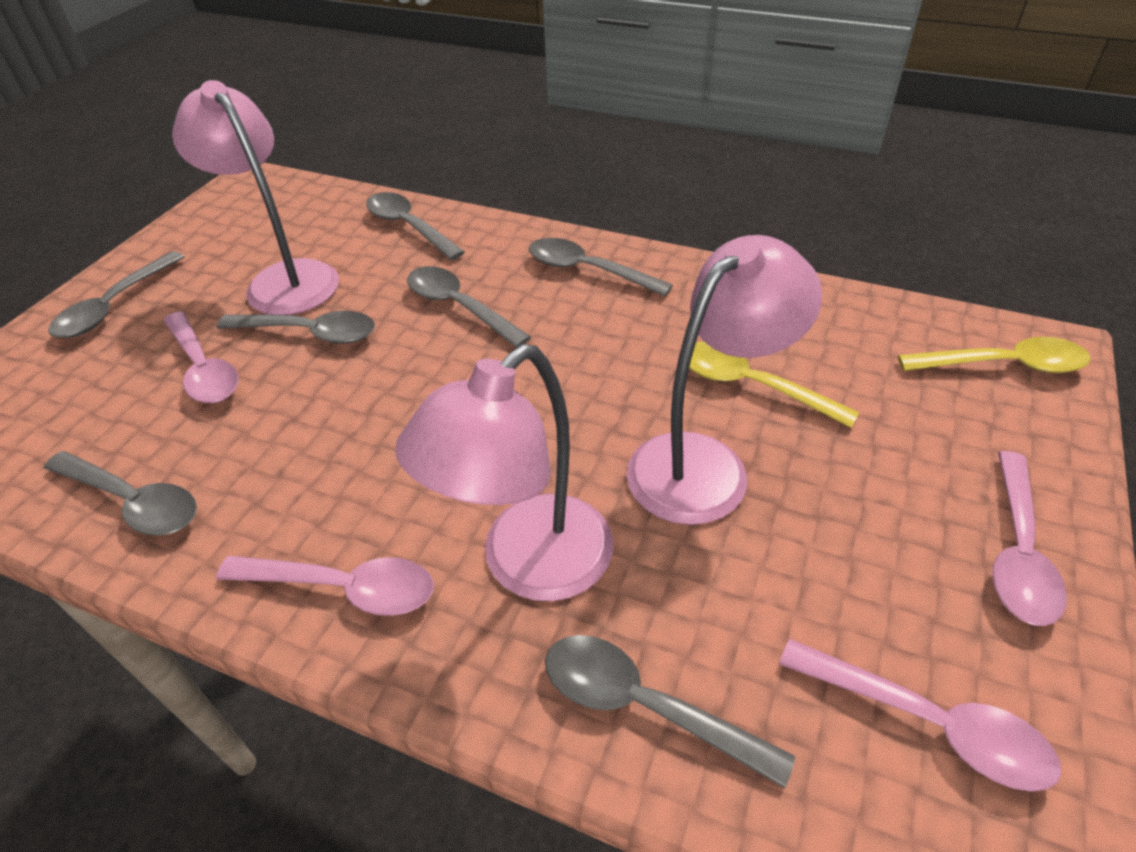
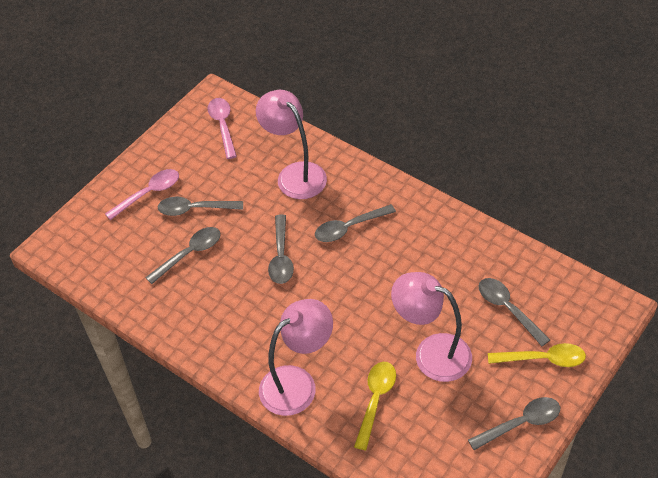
grey spoon: 7 -> 6
pink spoon: 4 -> 2

